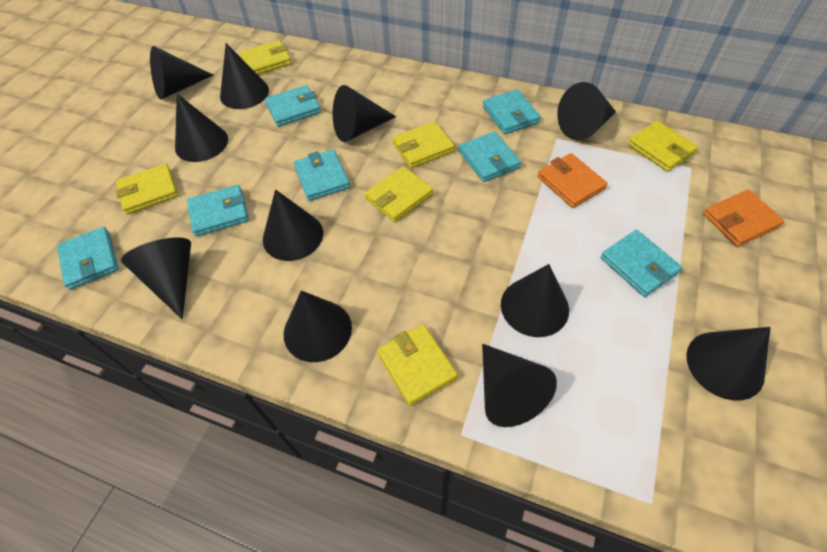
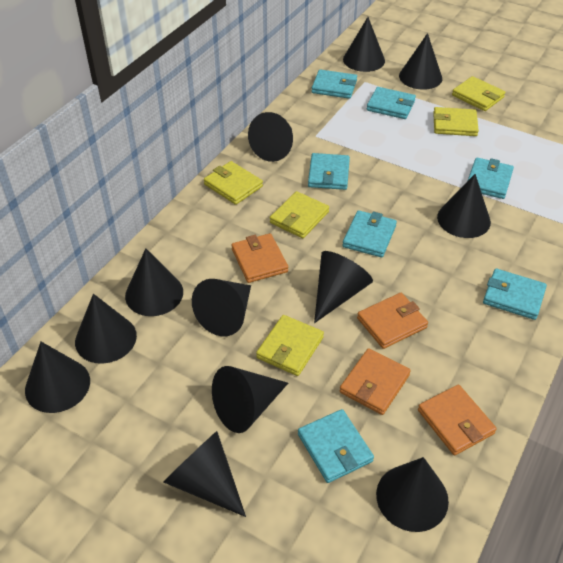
black cone: 11 -> 12
orange wallet: 2 -> 4
yellow wallet: 6 -> 5

